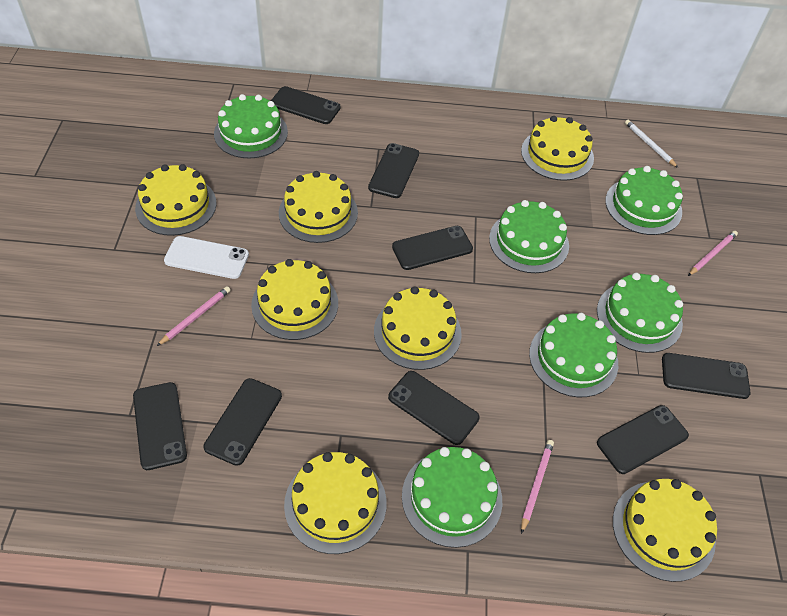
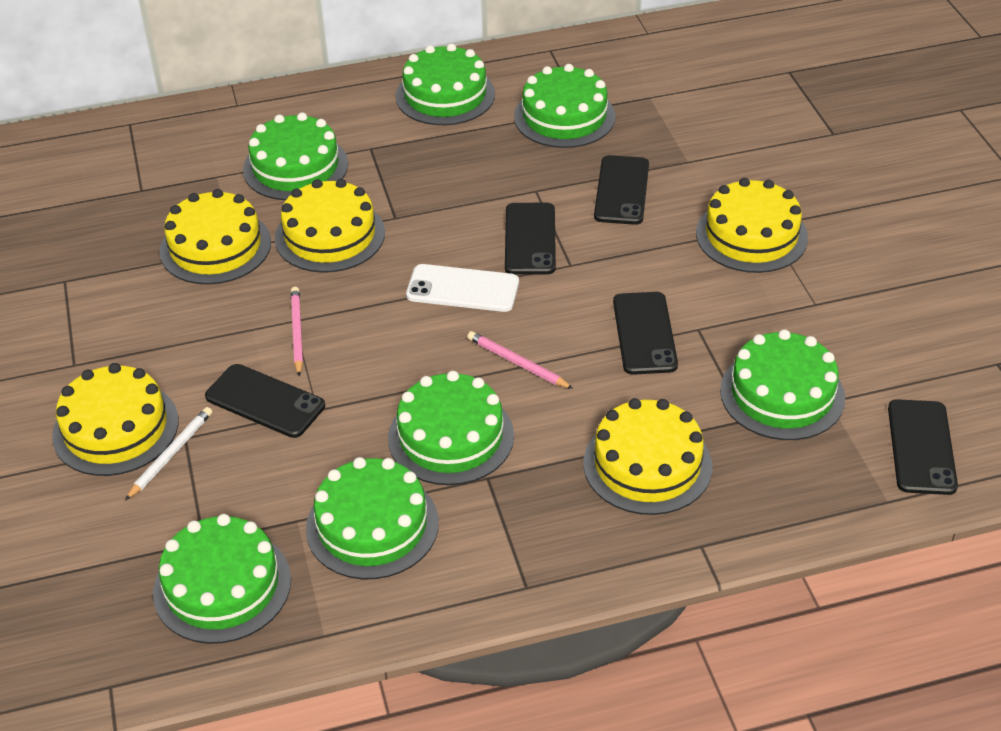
black phone: 8 -> 5
green cake: 6 -> 7
pink pencil: 3 -> 2
yellow cake: 7 -> 5

